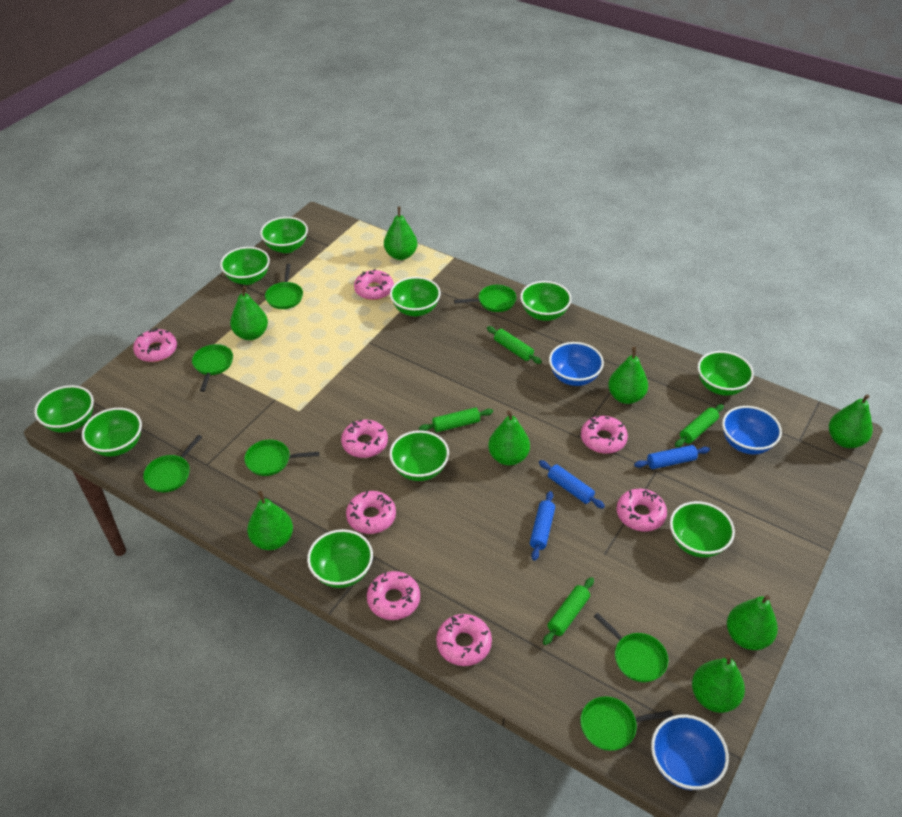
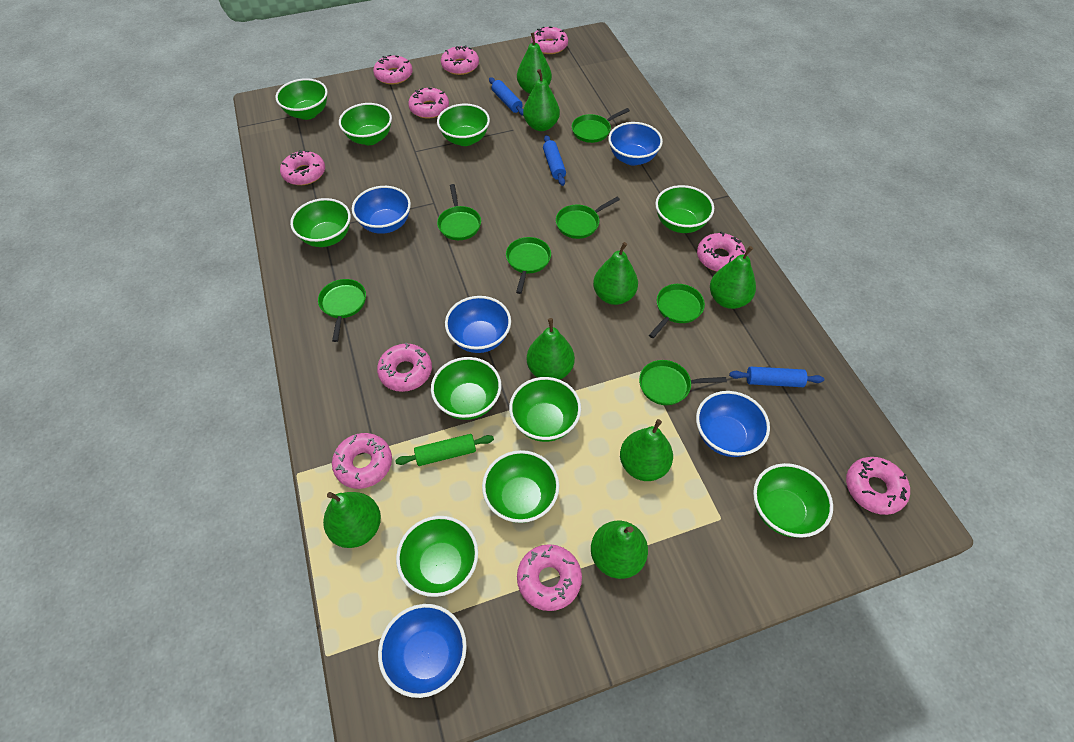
blue bowl: 3 -> 5
green rolling pin: 4 -> 1
pink donut: 8 -> 10

